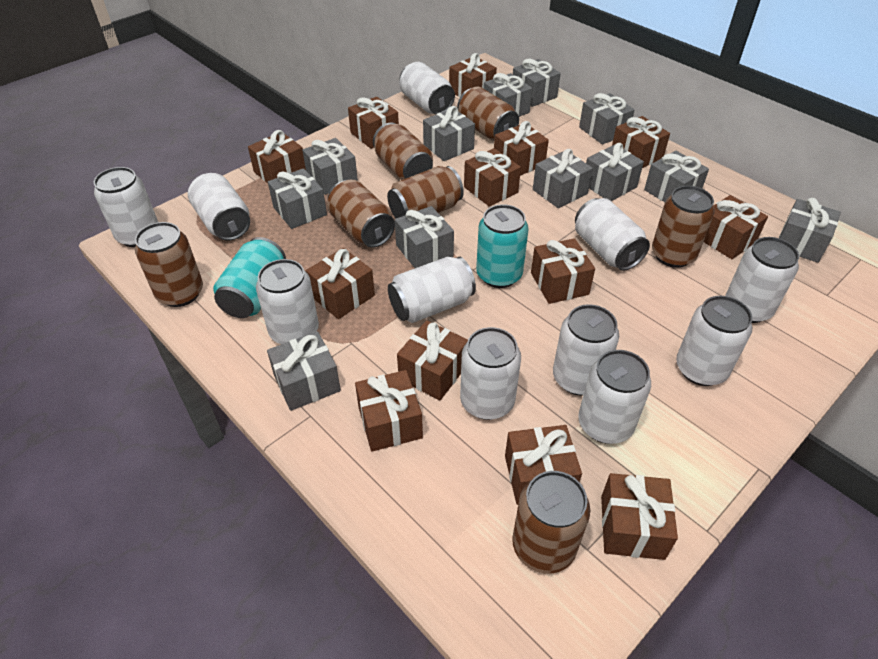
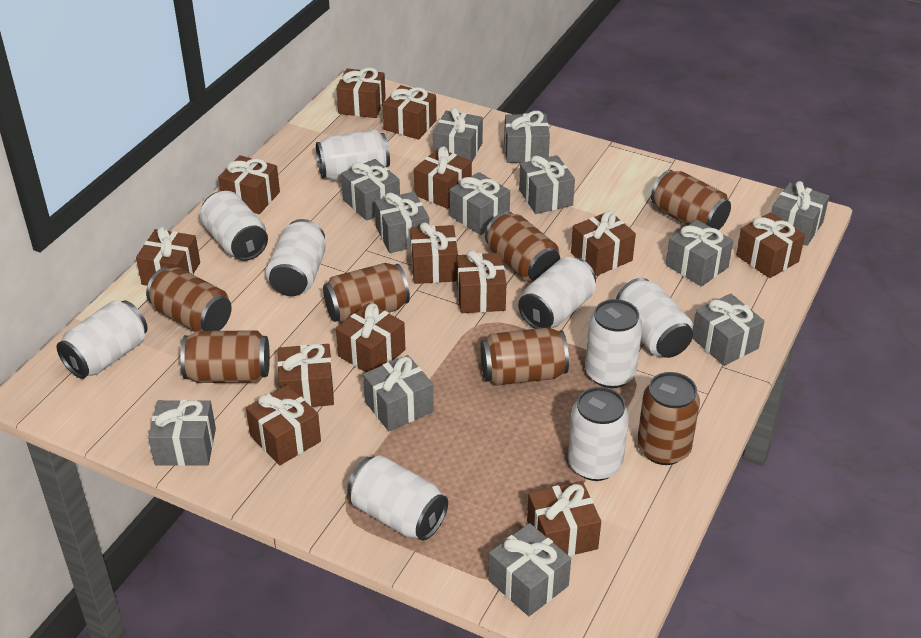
turquoise can: 2 -> 0
white can: 11 -> 9

